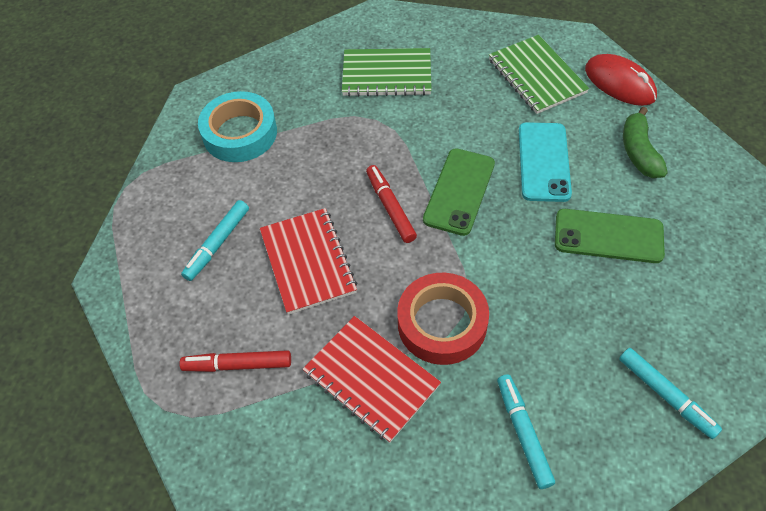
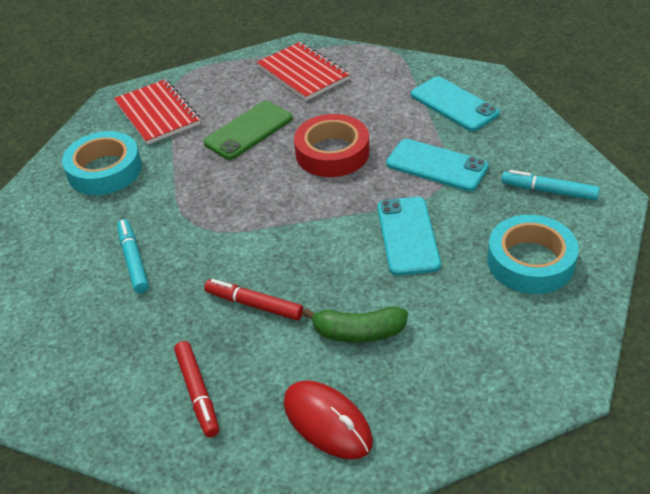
green notebook: 2 -> 0
green phone: 2 -> 1
turquoise marker: 3 -> 2
turquoise phone: 1 -> 3
turquoise tape: 1 -> 2

